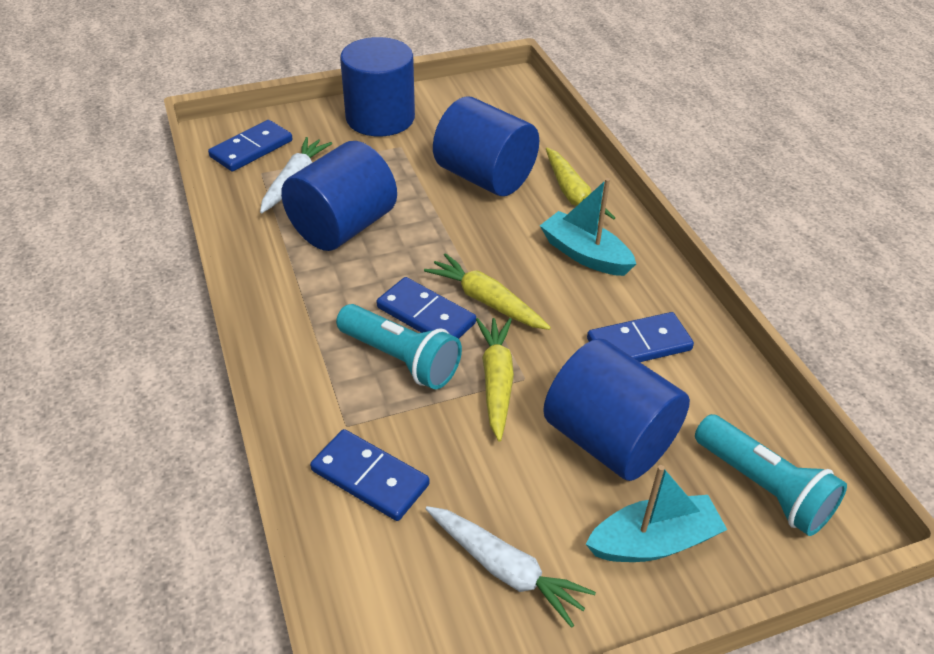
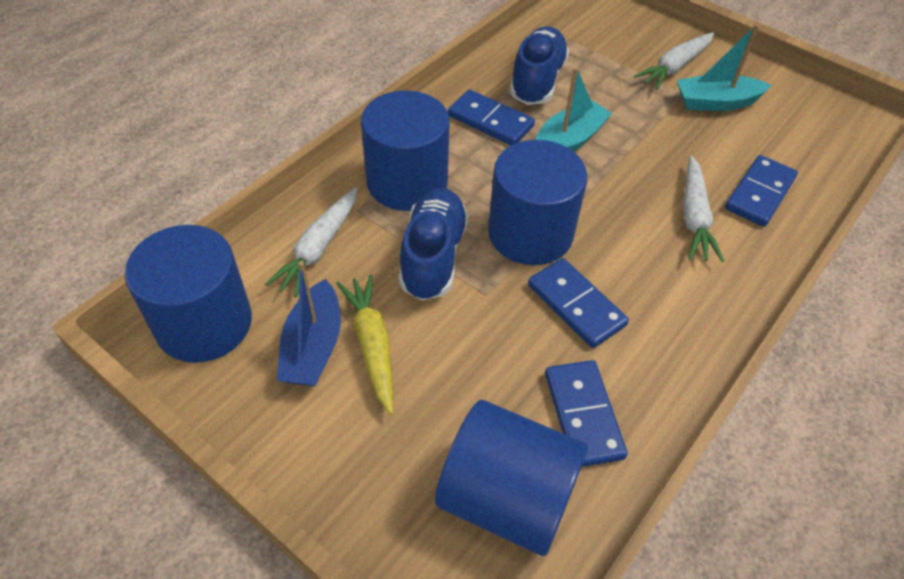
blue boat: 0 -> 1
blue shoe: 0 -> 2
turquoise flashlight: 2 -> 0
white carrot: 2 -> 3
yellow carrot: 3 -> 1

